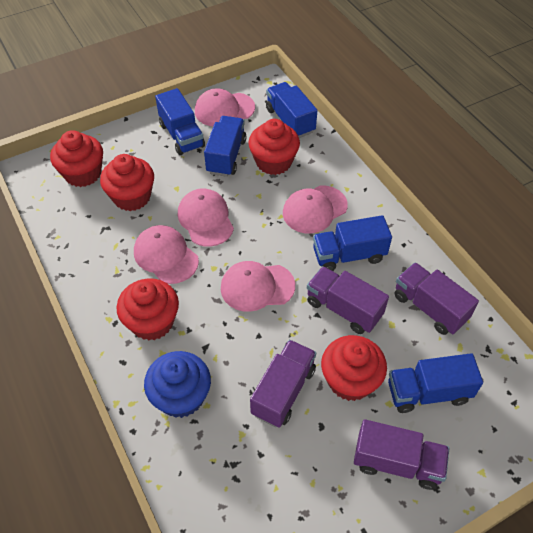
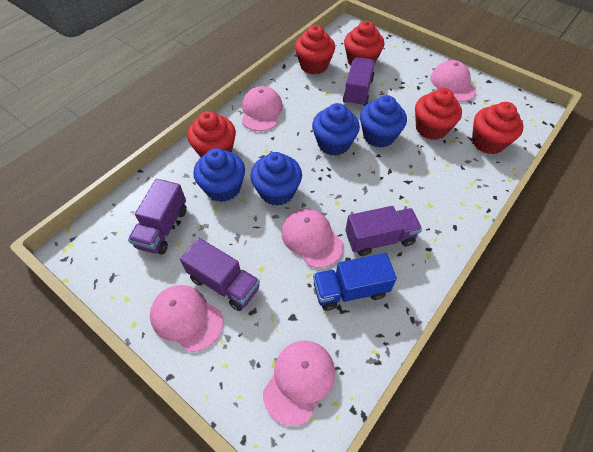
blue cupcake: 1 -> 4
blue truck: 5 -> 1

